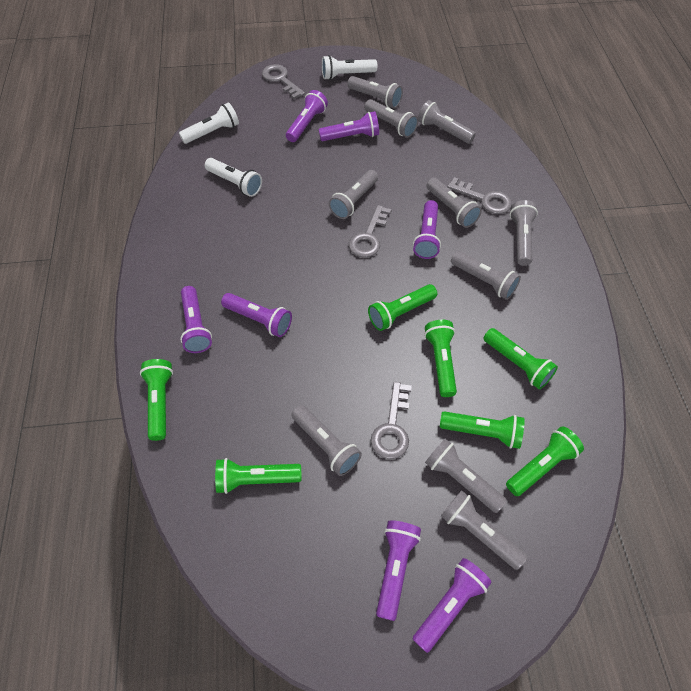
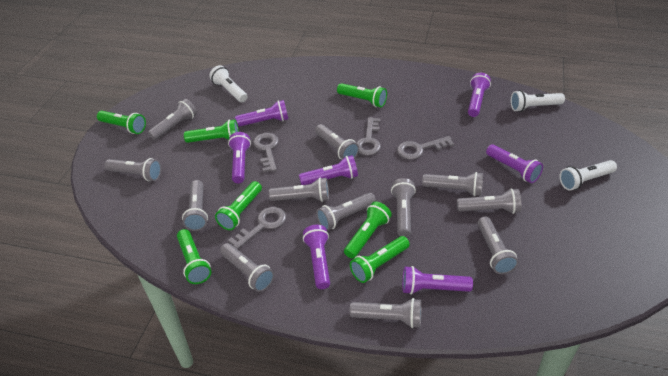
grey flashlight: 10 -> 12

